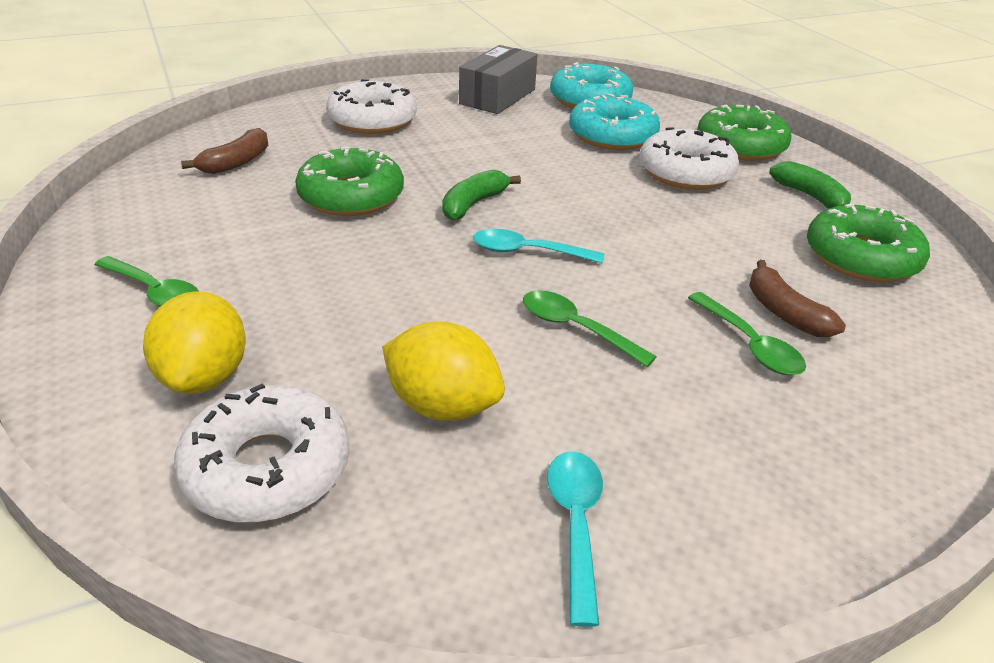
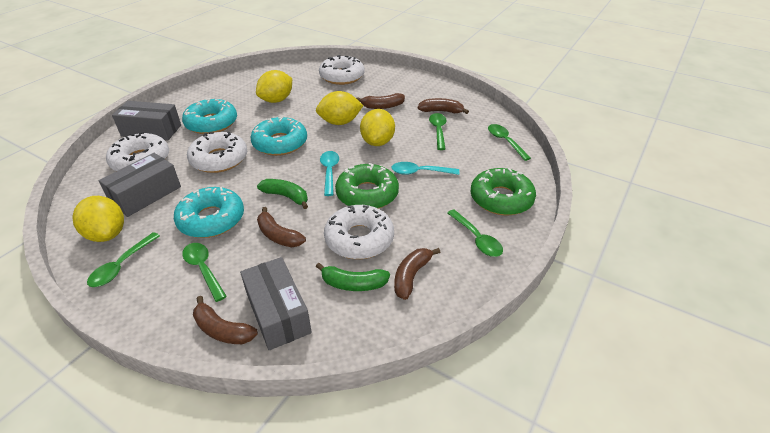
brown banana: 2 -> 5
green donut: 3 -> 2
green spoon: 3 -> 5
grey box: 1 -> 3
turquoise donut: 2 -> 3
white donut: 3 -> 4
yellow lemon: 2 -> 4

